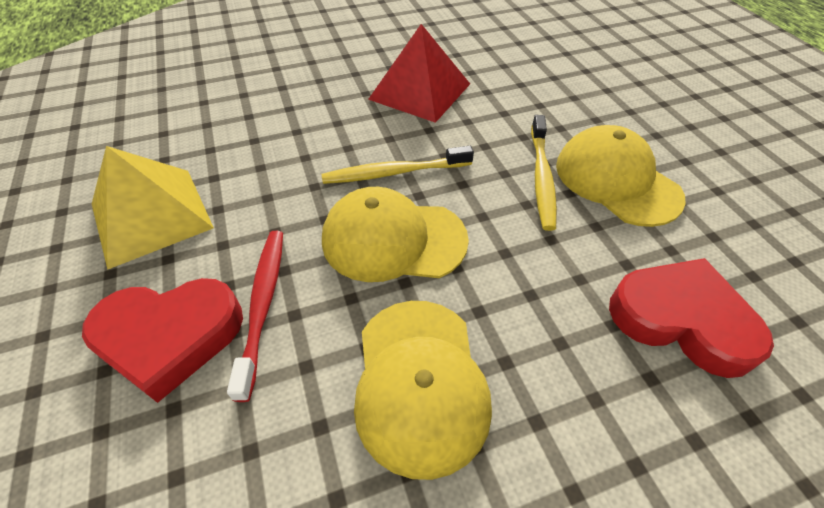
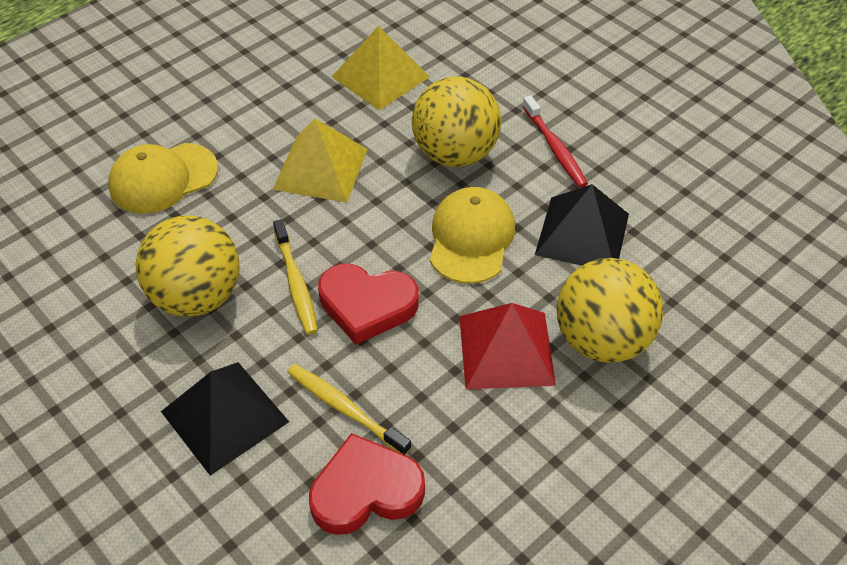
black pyramid: 0 -> 2
yellow ball: 0 -> 3
yellow cap: 3 -> 2
yellow pyramid: 1 -> 2

